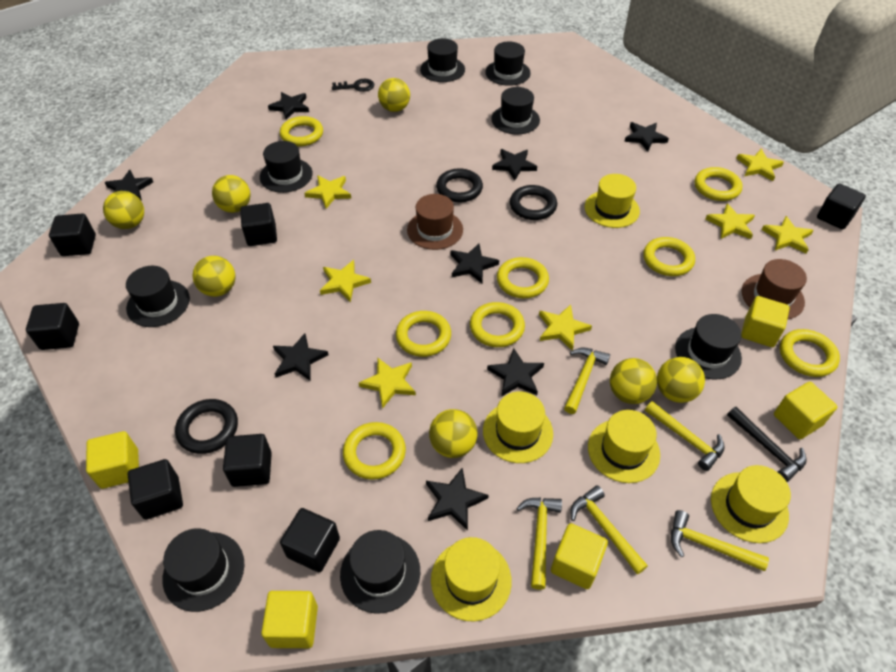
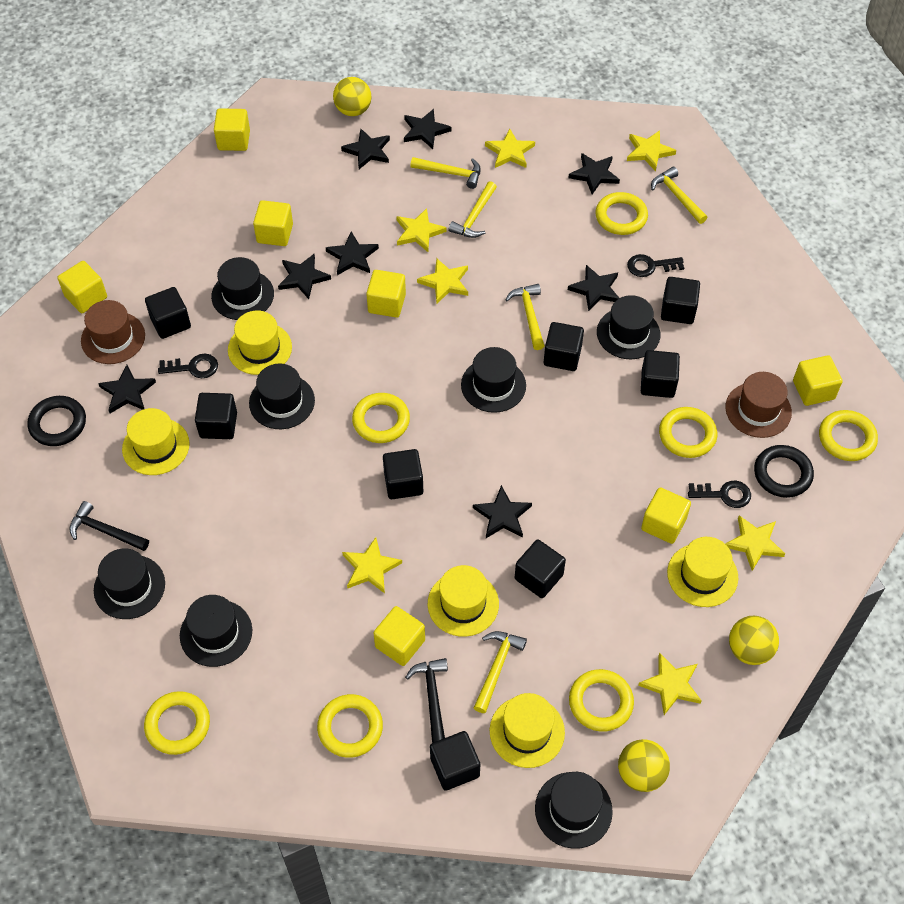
black cube: 7 -> 8
black hammer: 1 -> 2
black hat: 8 -> 7
black key: 1 -> 3
black ring: 3 -> 2
yellow ball: 7 -> 3
yellow cube: 5 -> 7
yellow ring: 8 -> 7

